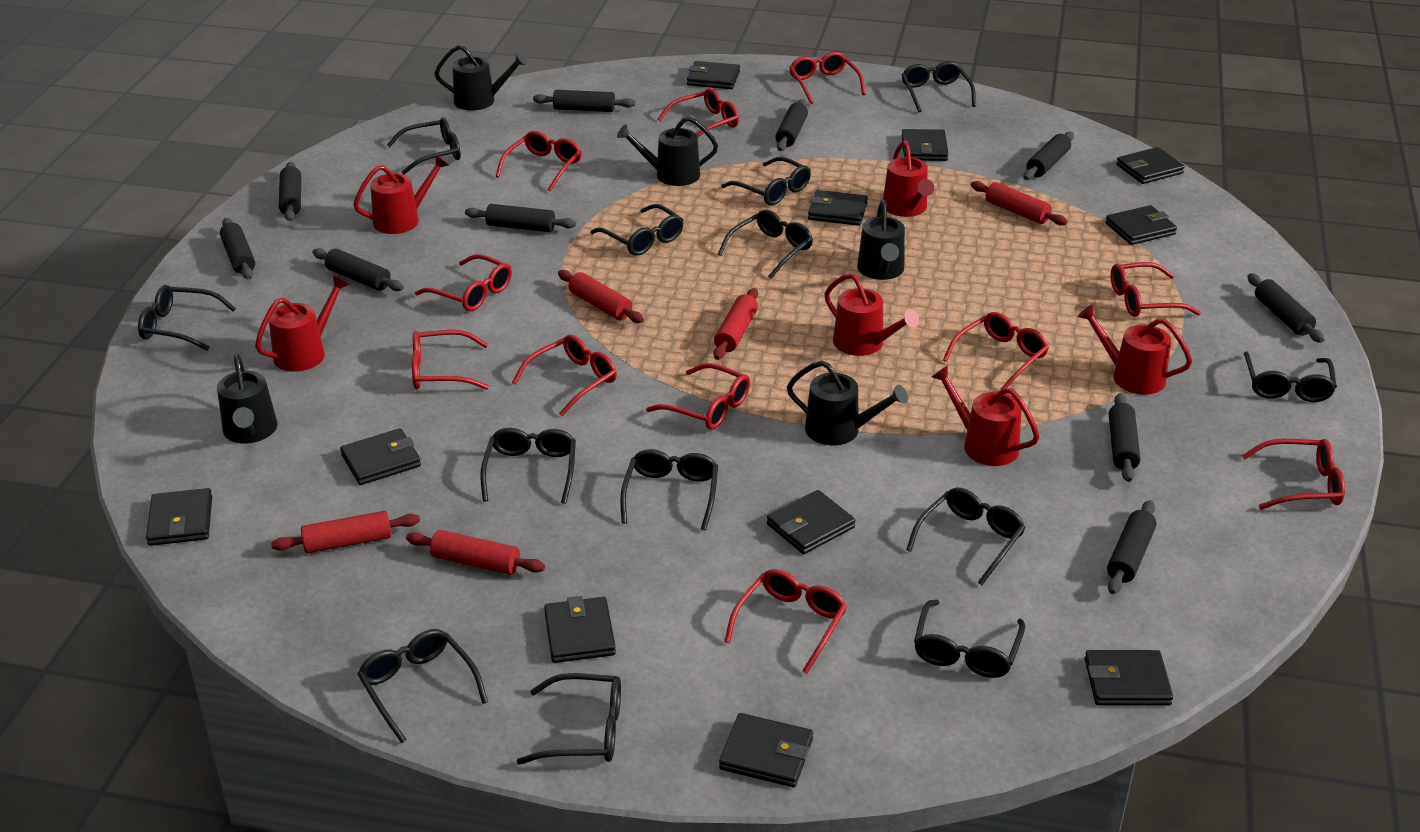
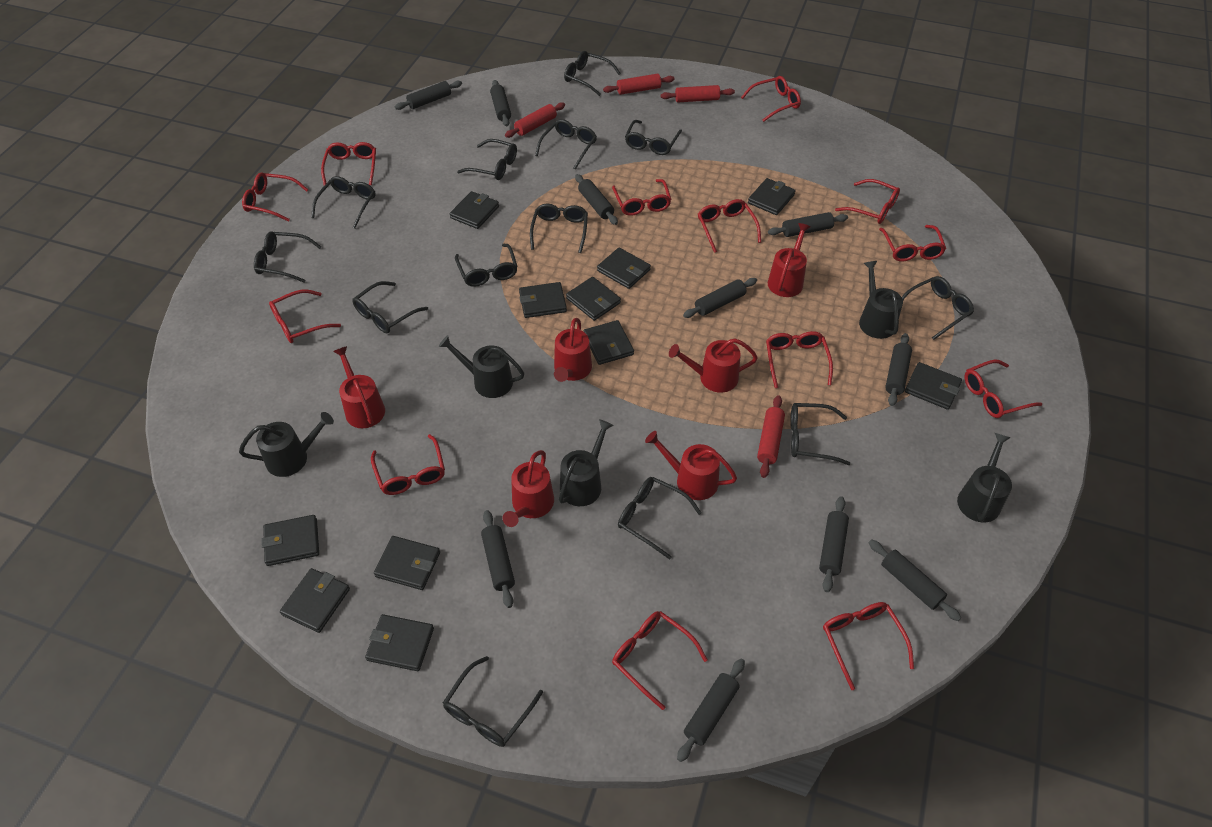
red glasses: 11 -> 13
red rolling pin: 5 -> 4

